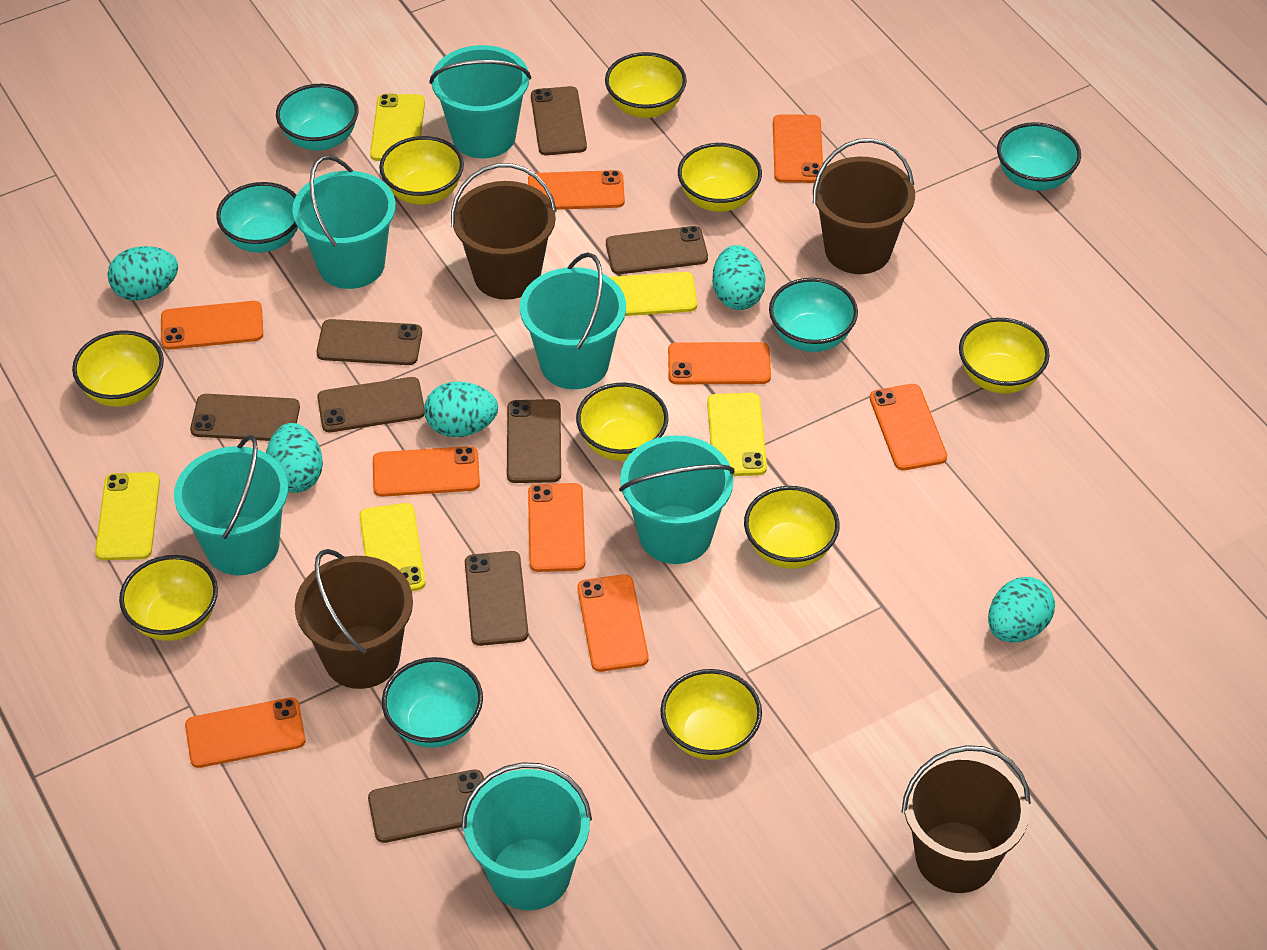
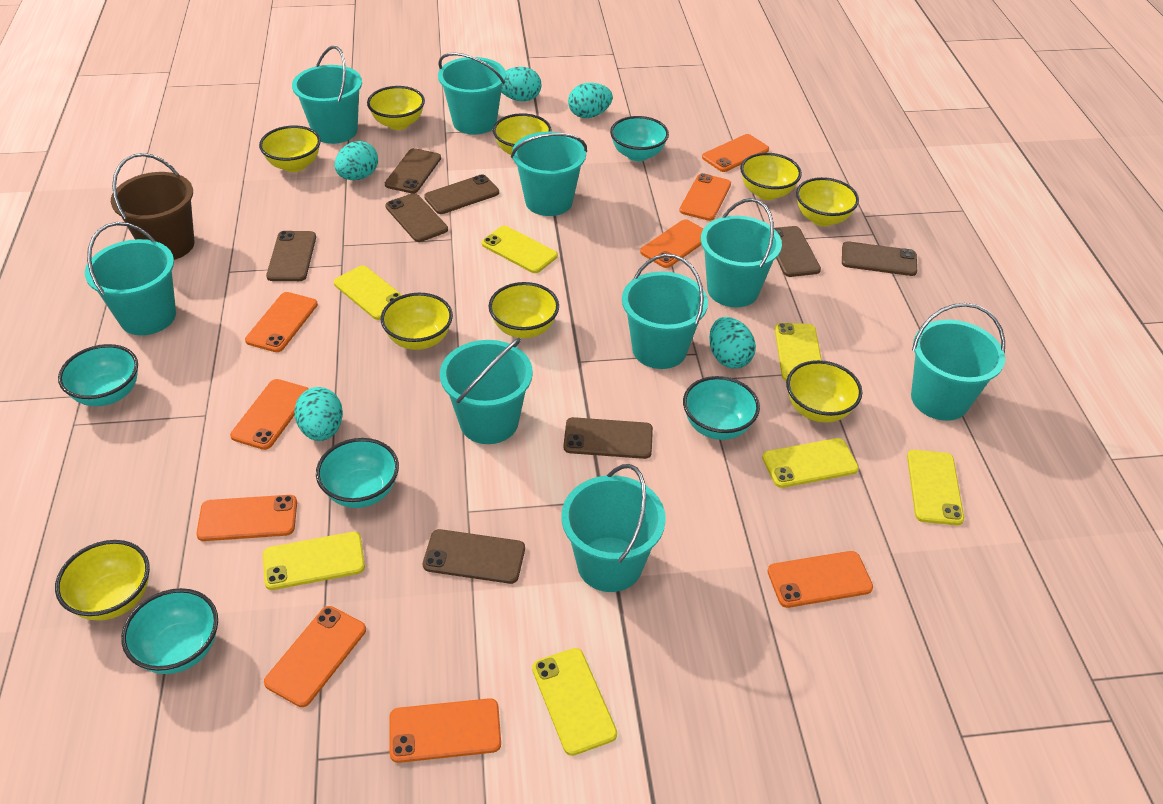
brown bucket: 4 -> 1
turquoise bucket: 6 -> 9
yellow phone: 5 -> 7

